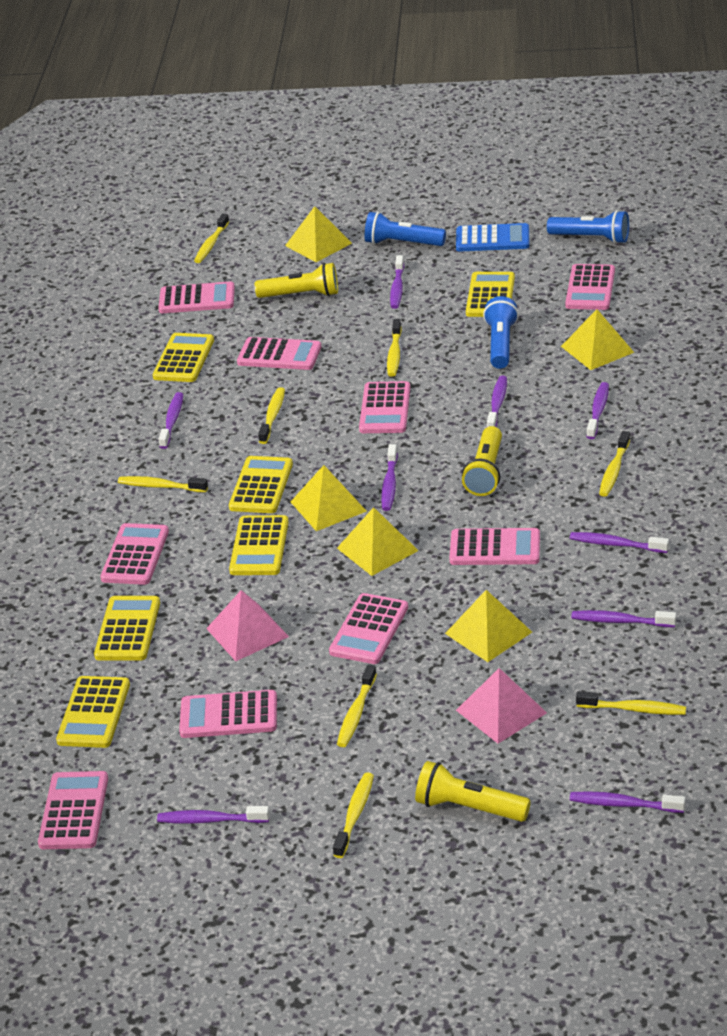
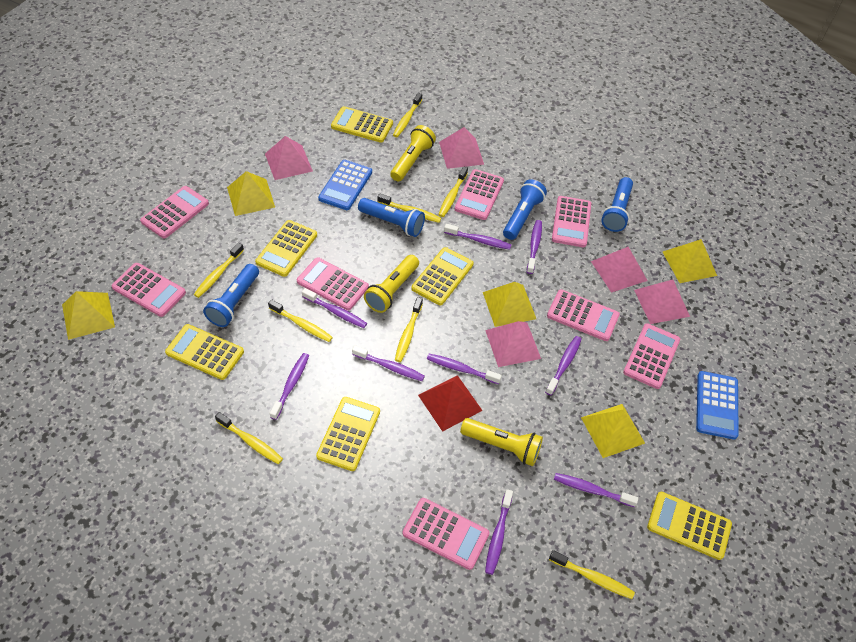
blue calculator: 1 -> 2
blue flashlight: 3 -> 4
pink calculator: 9 -> 8
pink pyramid: 2 -> 5
red pyramid: 0 -> 1

